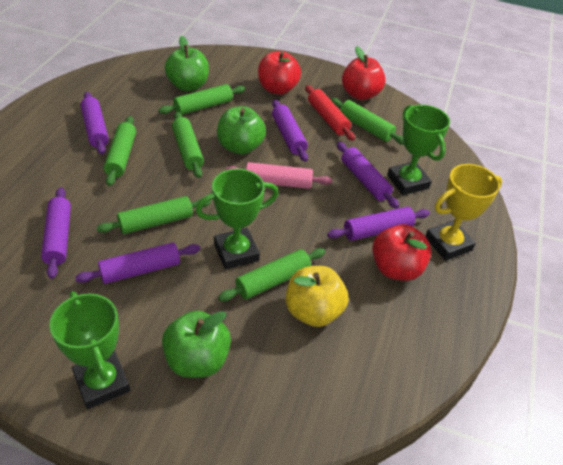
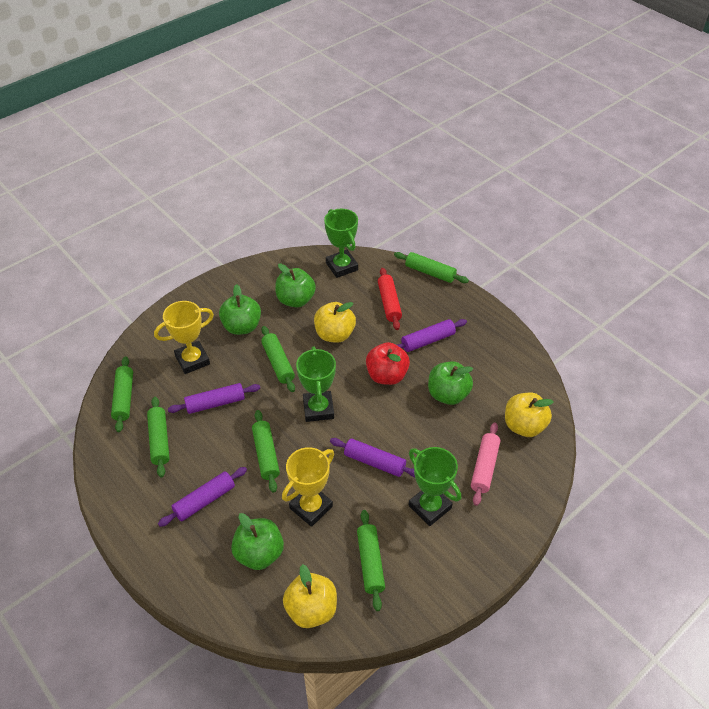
green apple: 3 -> 4
purple rolling pin: 6 -> 4
red apple: 3 -> 1
yellow apple: 1 -> 3
yellow trophy: 1 -> 2

